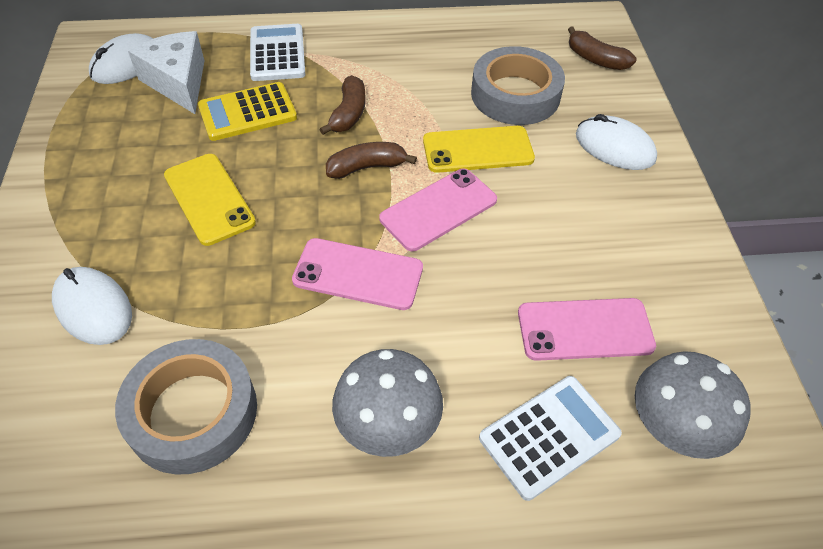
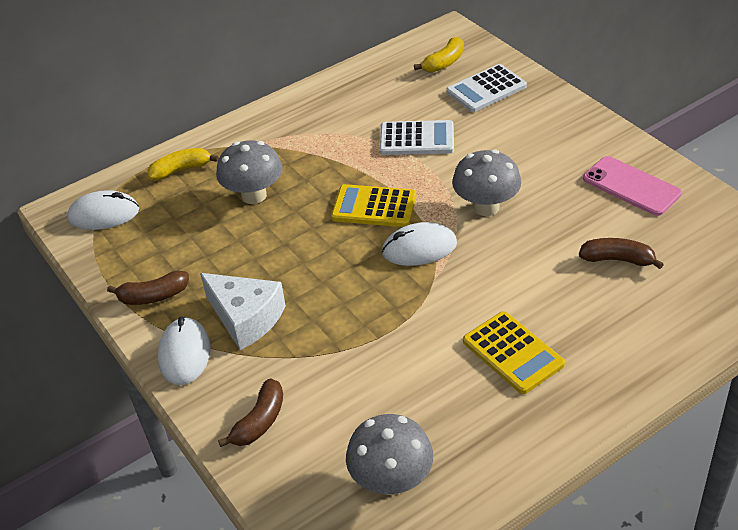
grey mushroom: 2 -> 3
grey tape: 2 -> 0
pink phone: 3 -> 1
yellow banana: 0 -> 2
yellow calculator: 1 -> 2
yellow phone: 2 -> 0

